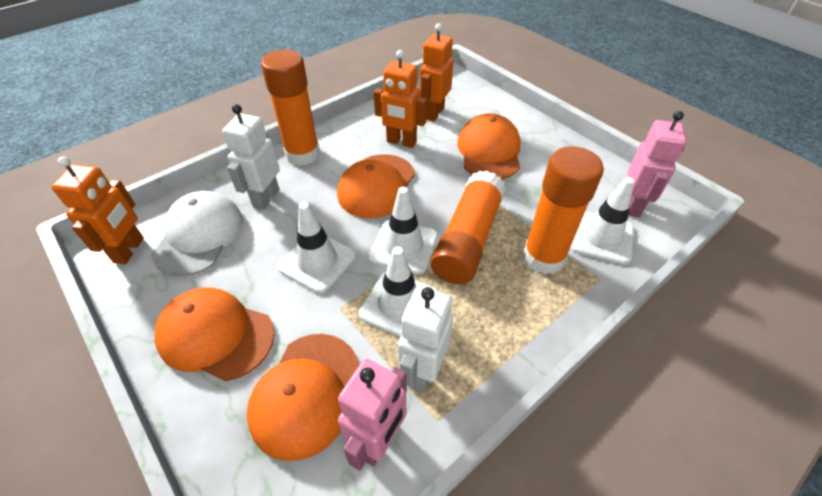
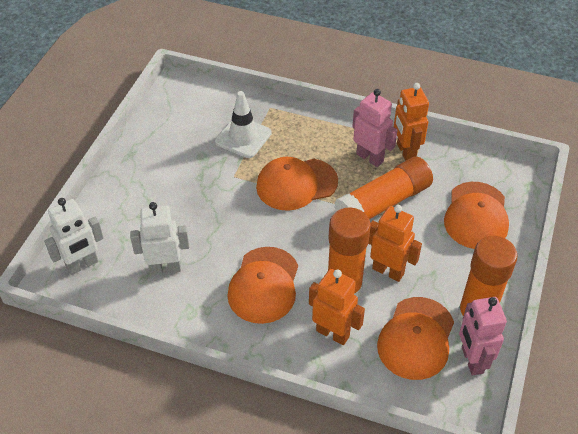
white cap: 1 -> 0
white traffic cone: 4 -> 1

